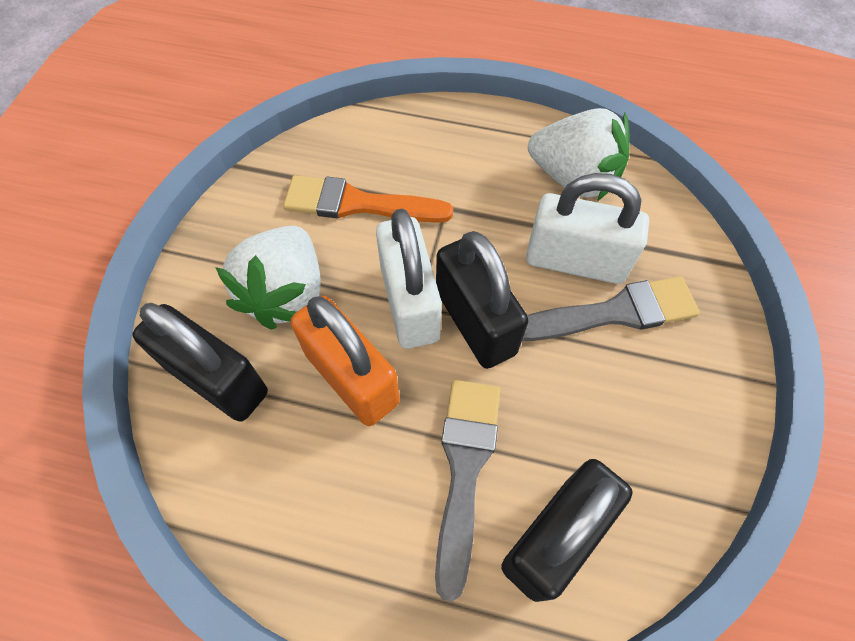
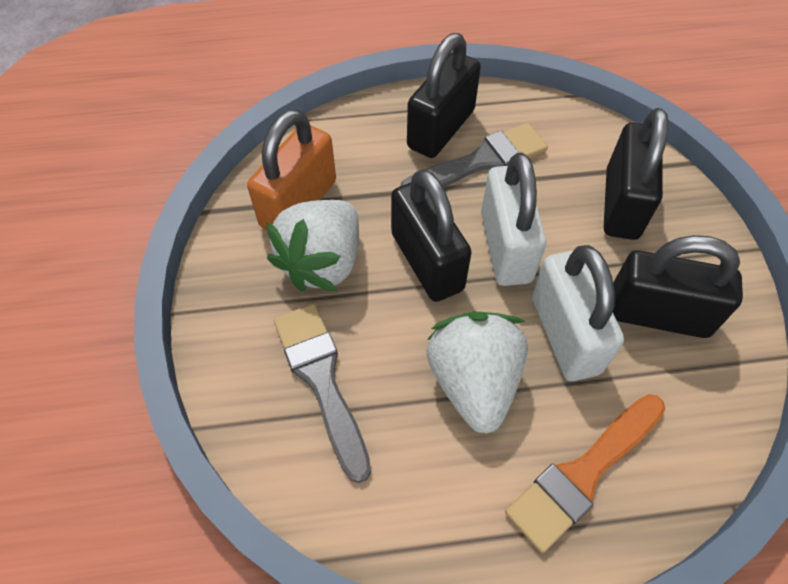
black padlock: 3 -> 4

